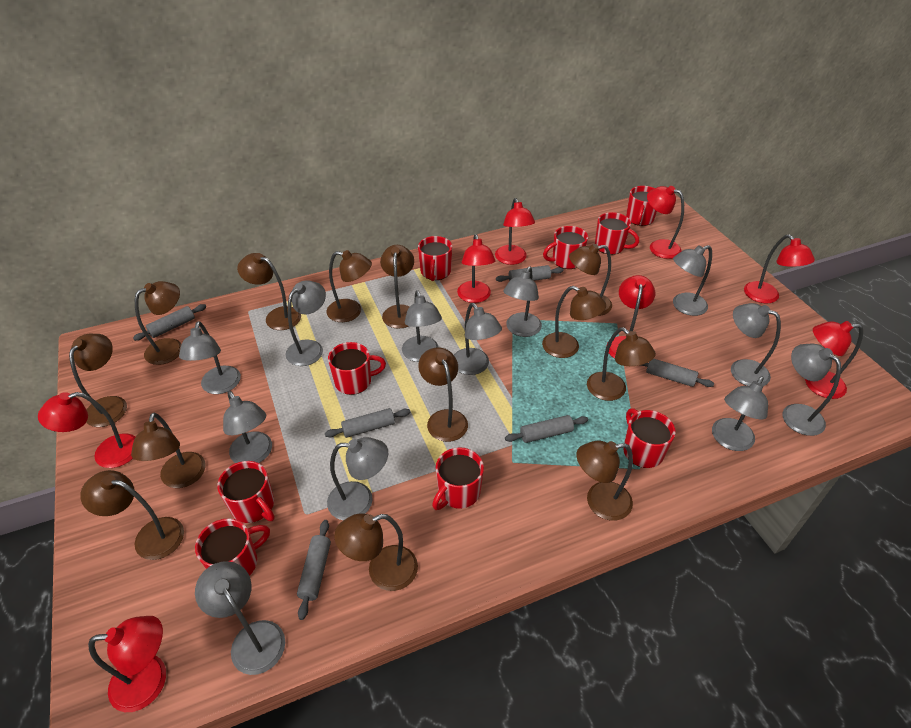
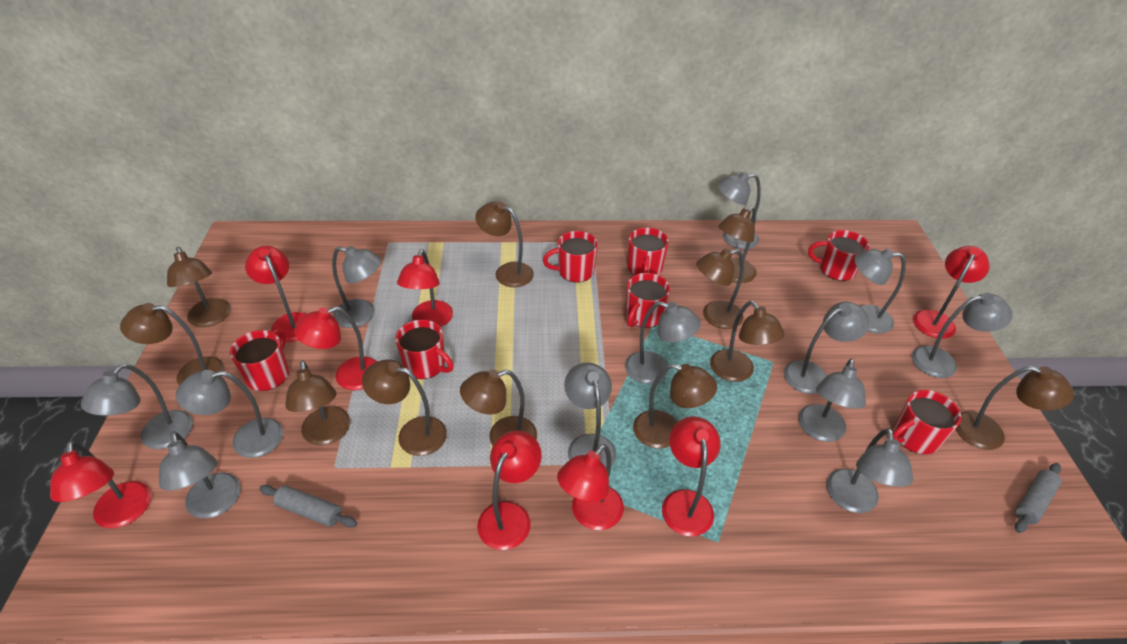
brown lamp: 13 -> 11
grey rolling pin: 6 -> 2
red mug: 9 -> 7

